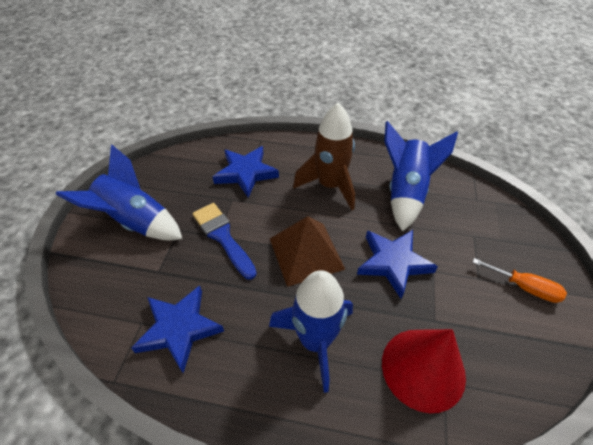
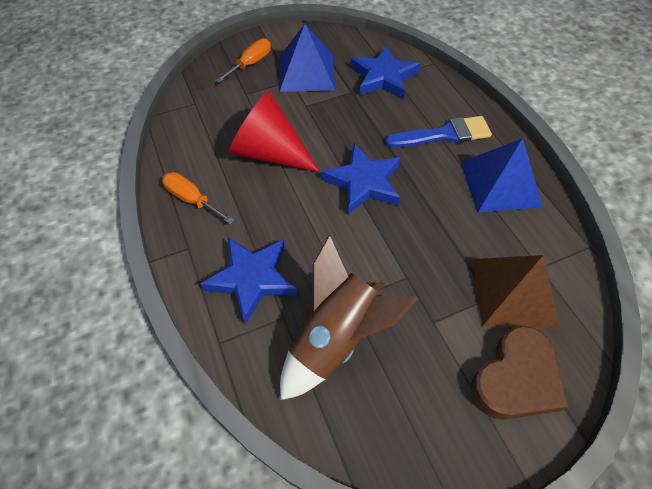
blue pyramid: 0 -> 2
blue rocket: 3 -> 0
brown heart: 0 -> 1
orange screwdriver: 1 -> 2

